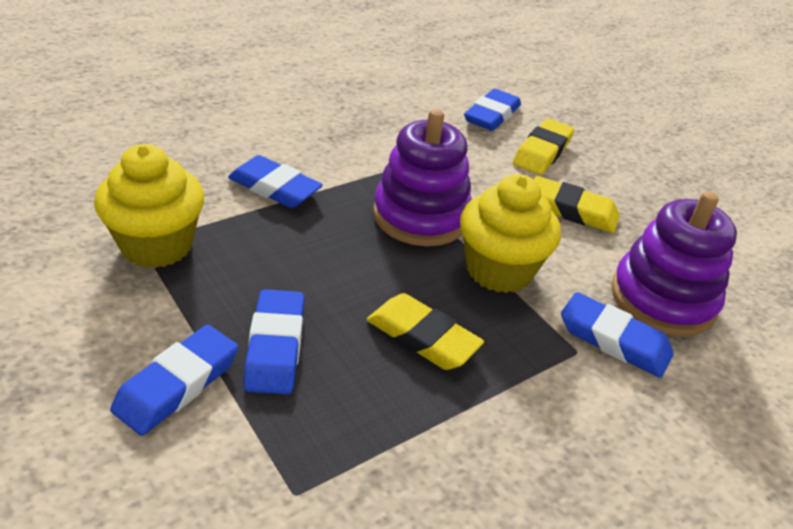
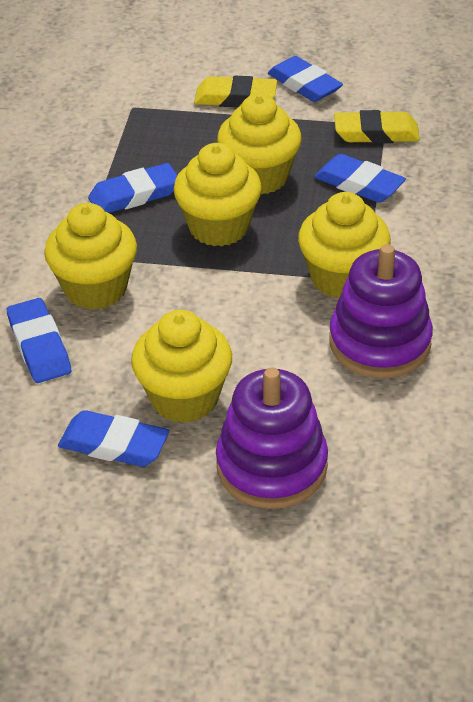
yellow cupcake: 2 -> 5
yellow eraser: 3 -> 2

